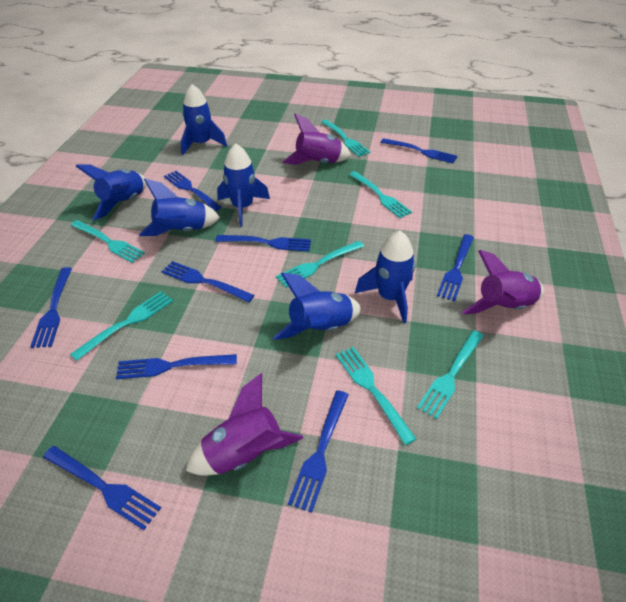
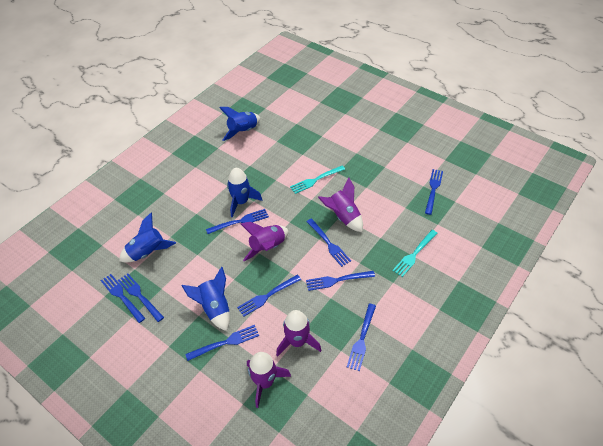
blue rocket: 6 -> 4
purple rocket: 3 -> 4
turquoise fork: 7 -> 2

